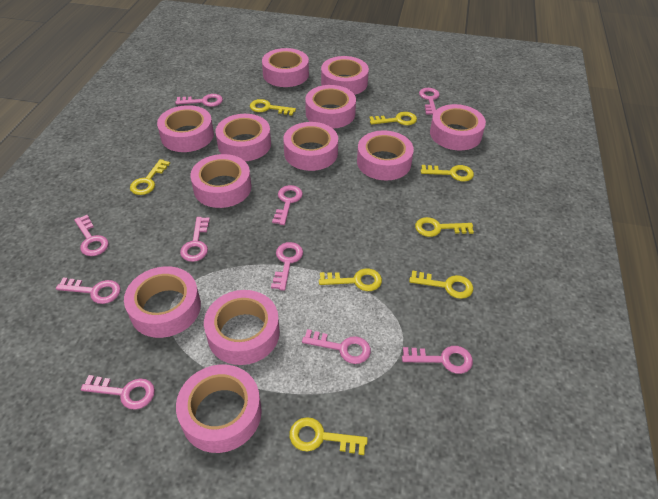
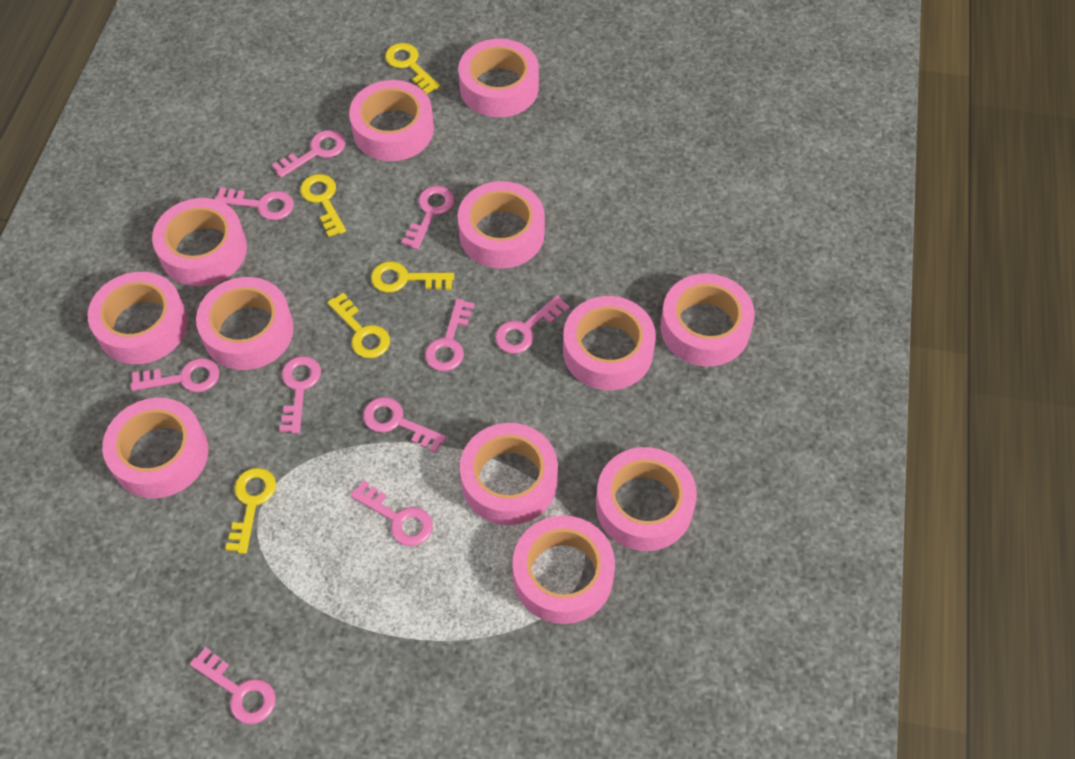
yellow key: 8 -> 5

